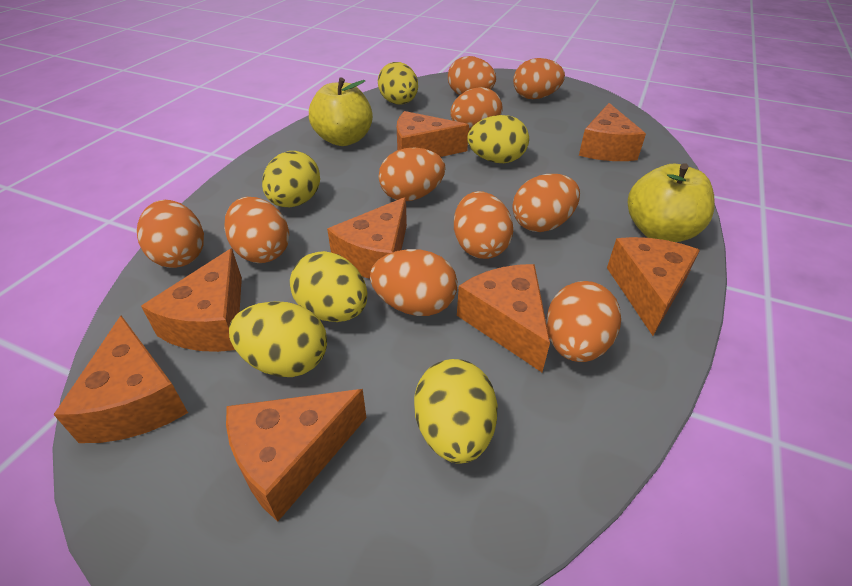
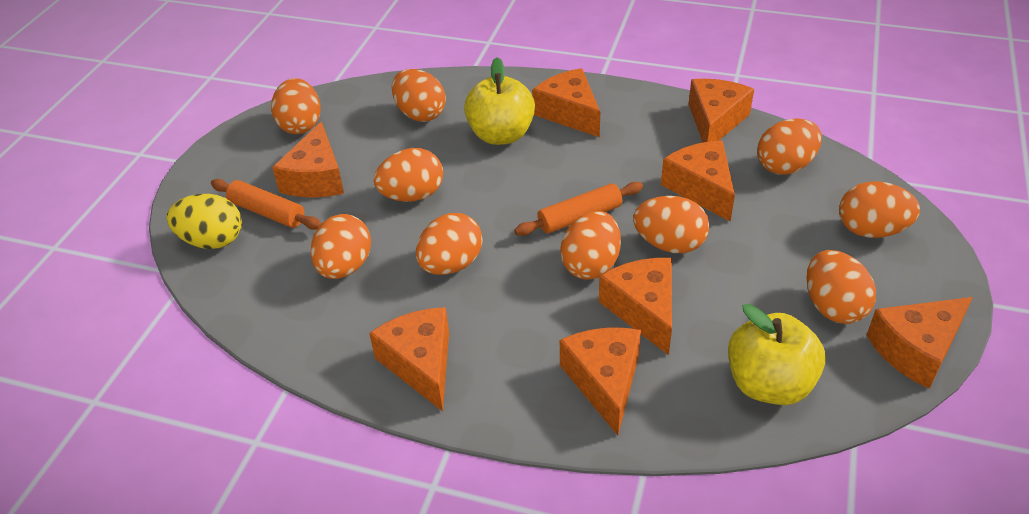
orange rolling pin: 0 -> 2
yellow egg: 6 -> 1

